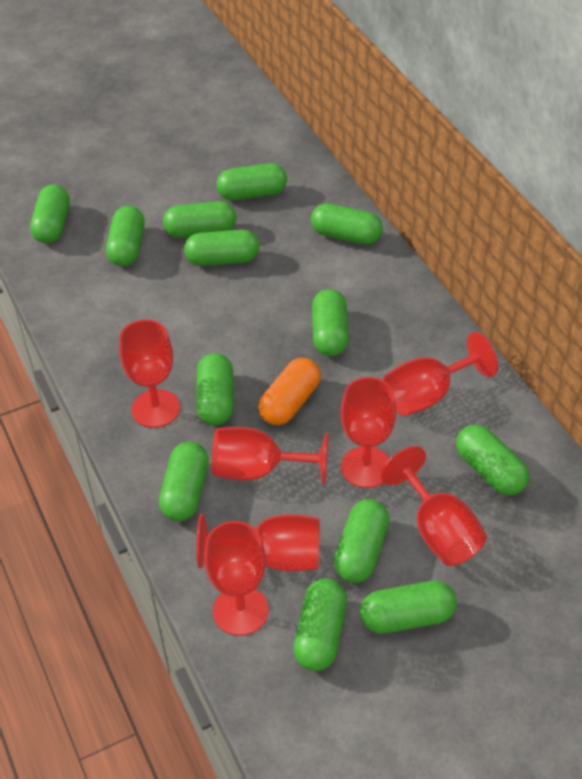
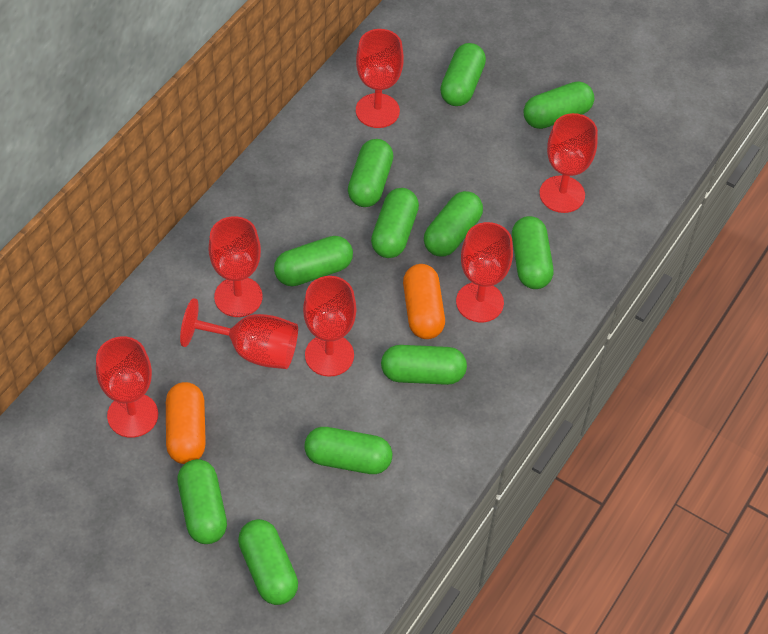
green capsule: 13 -> 11
orange capsule: 1 -> 2

